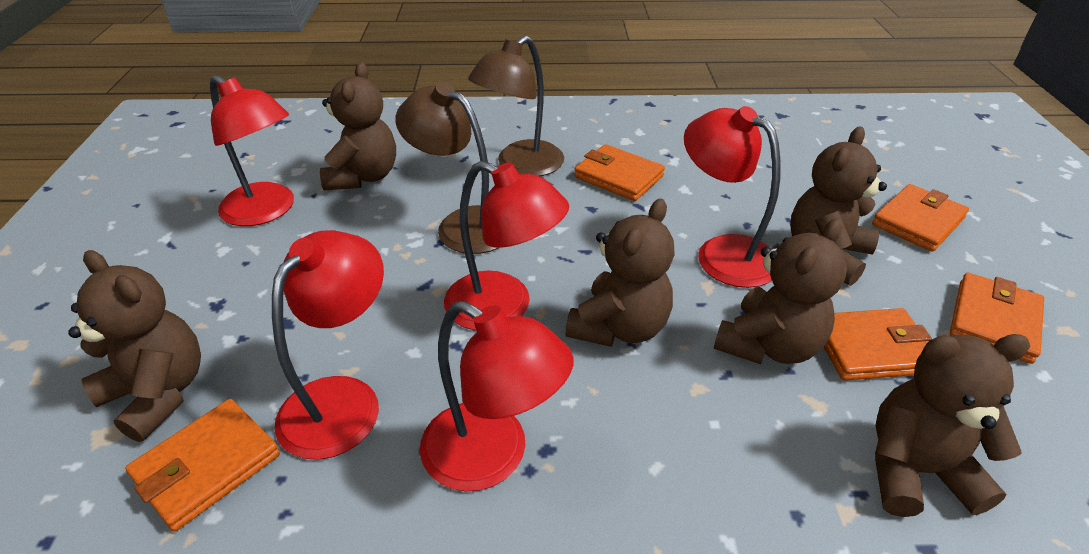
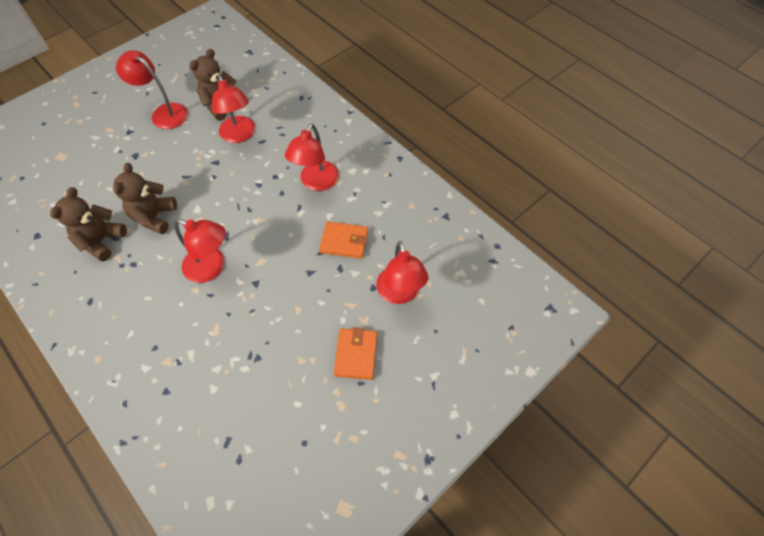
brown lamp: 2 -> 0
brown teddy bear: 6 -> 3
orange wallet: 5 -> 2

